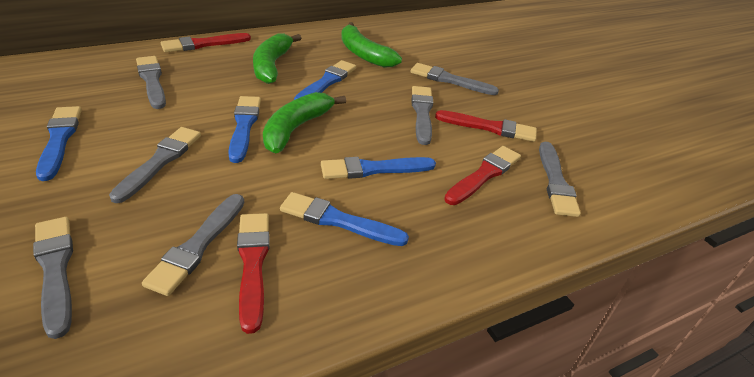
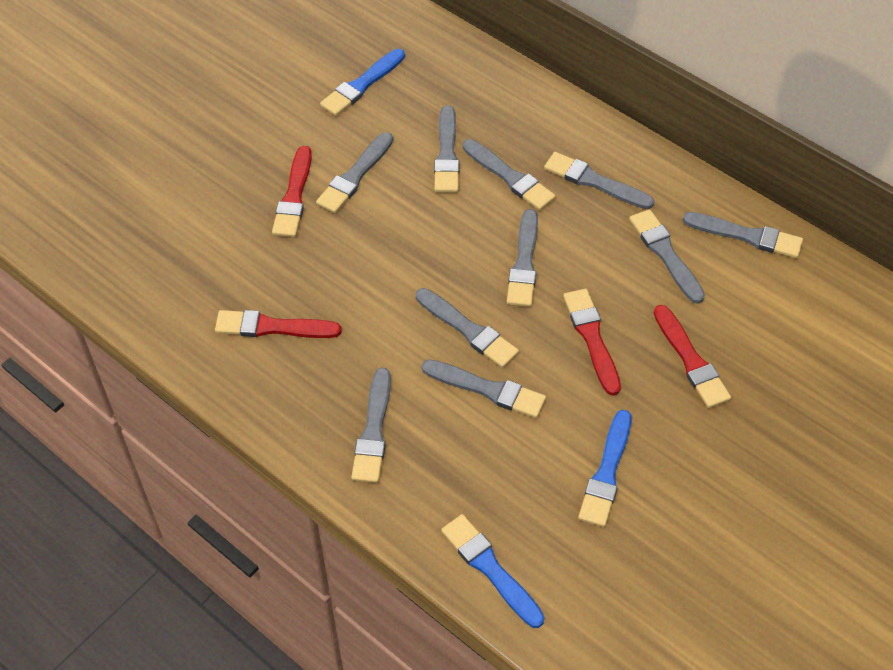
blue brush: 5 -> 3
green banana: 3 -> 0
grey brush: 7 -> 10

